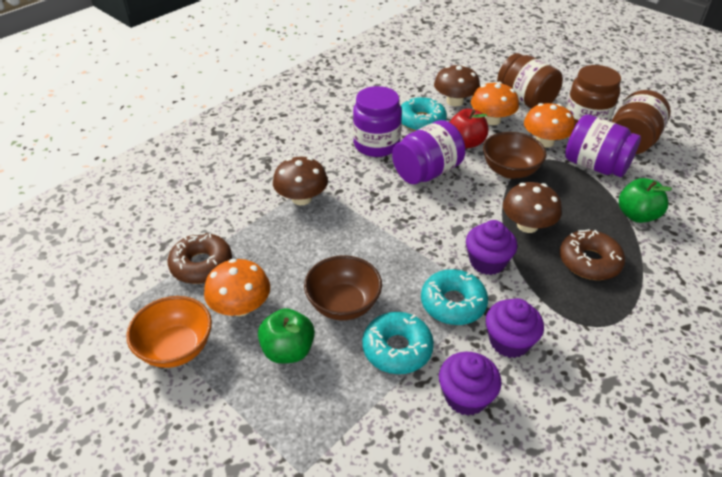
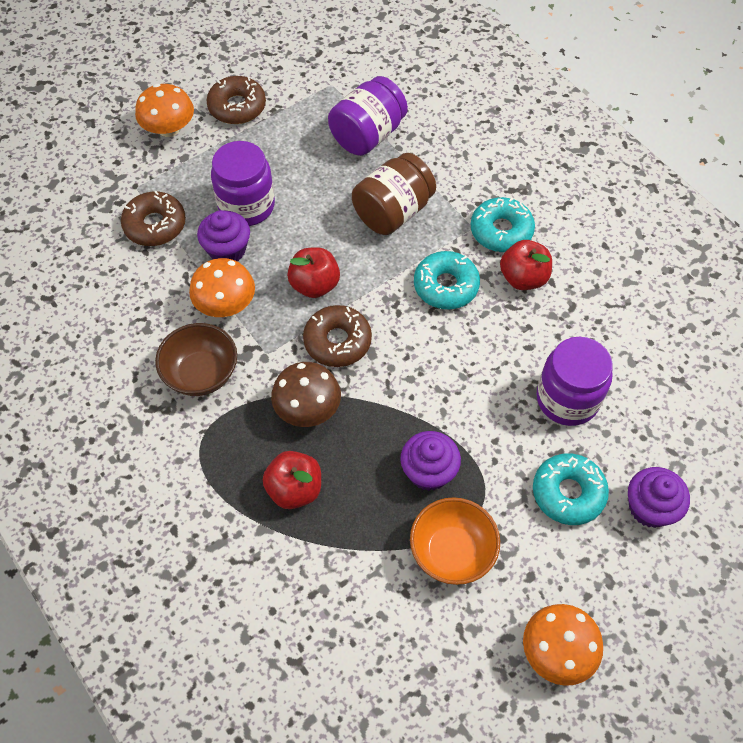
brown bowl: 2 -> 1
brown donut: 2 -> 3
brown jar: 3 -> 1
brown mushroom: 3 -> 1
green apple: 2 -> 0
red apple: 1 -> 3

